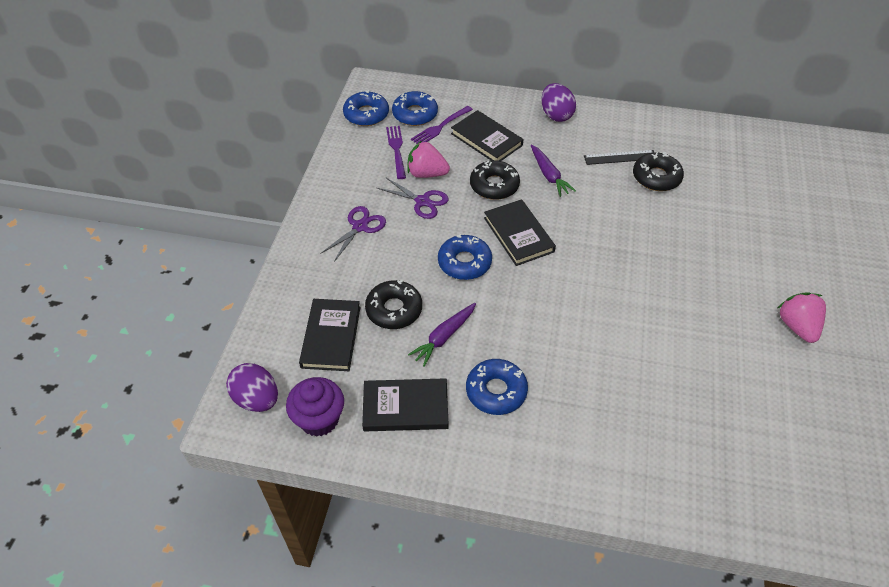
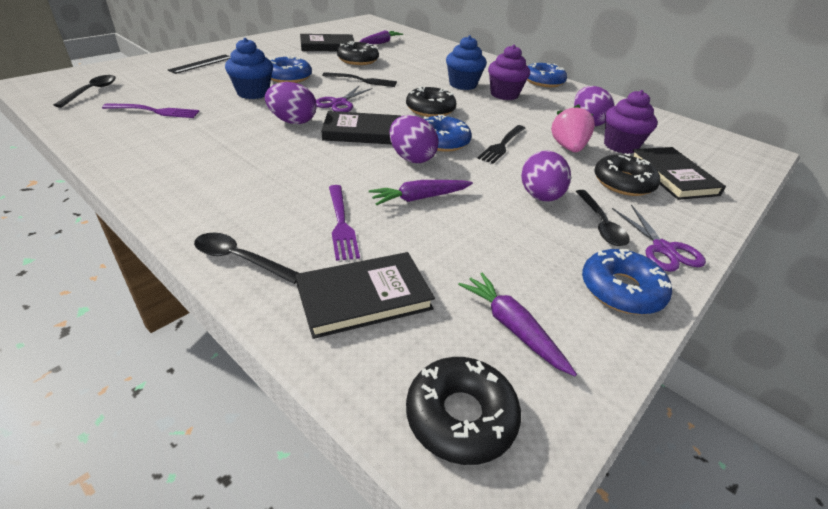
black donut: 3 -> 4
black fork: 0 -> 2
black spoon: 0 -> 3
blue cupcake: 0 -> 2
pink strawberry: 2 -> 1
purple carrot: 2 -> 3
purple cupcake: 1 -> 2
purple egg: 2 -> 4

